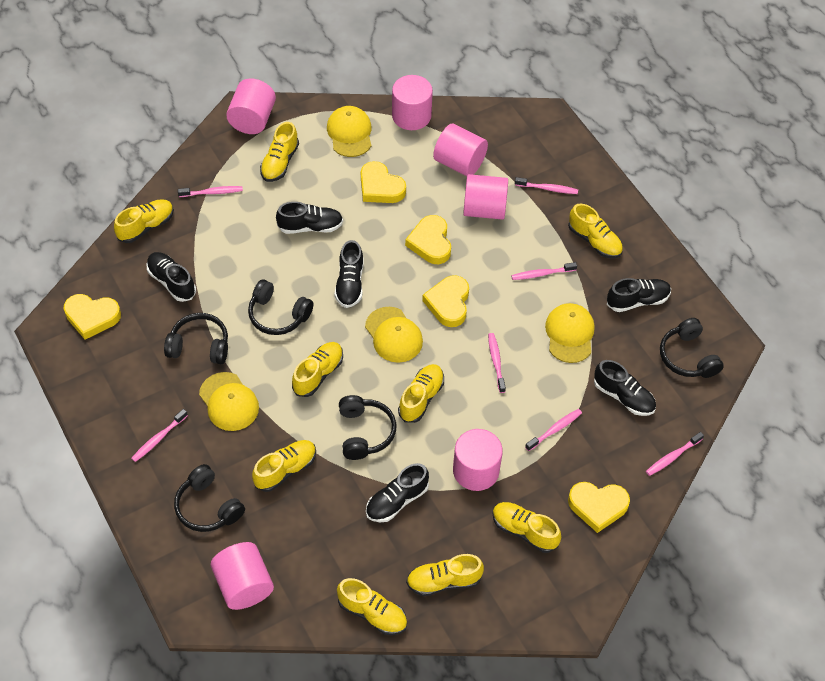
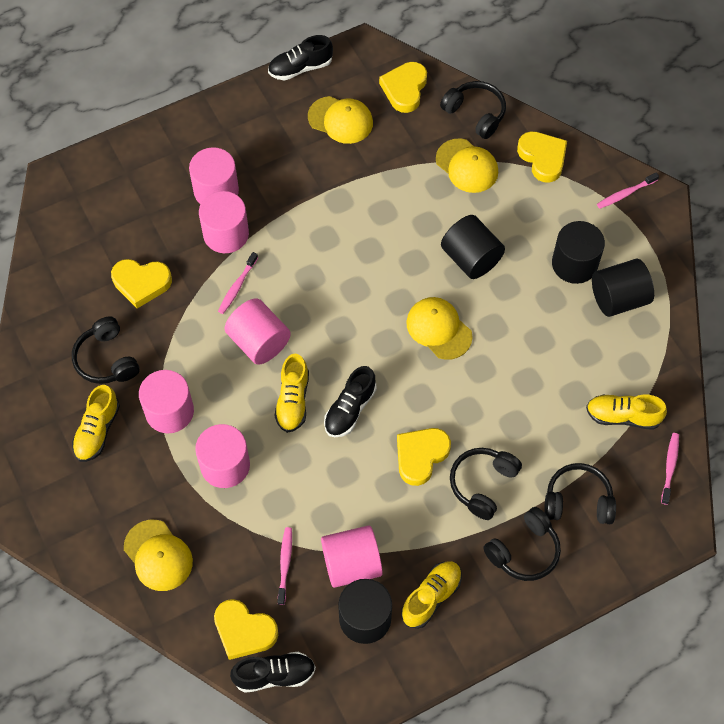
black cylinder: 0 -> 4
black shoe: 6 -> 3
pink toothbrush: 7 -> 4
yellow shoe: 9 -> 4

